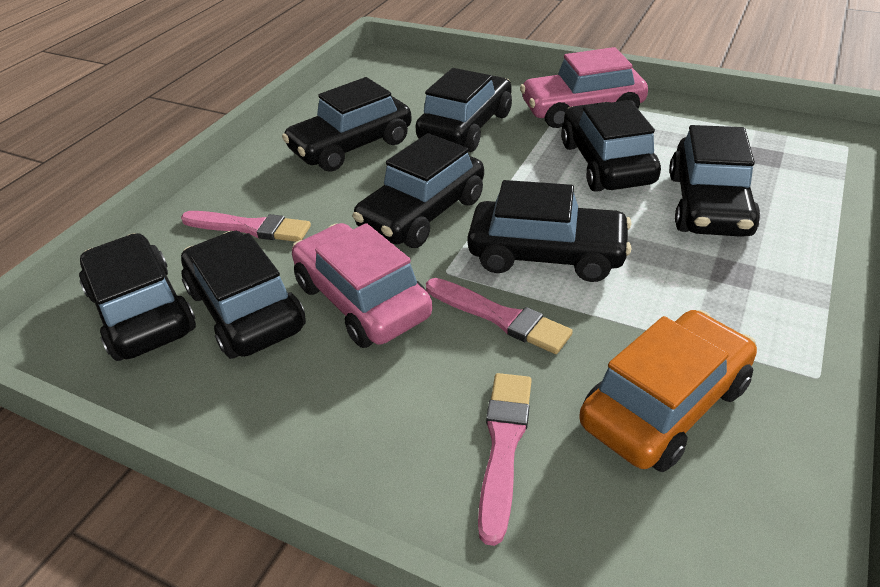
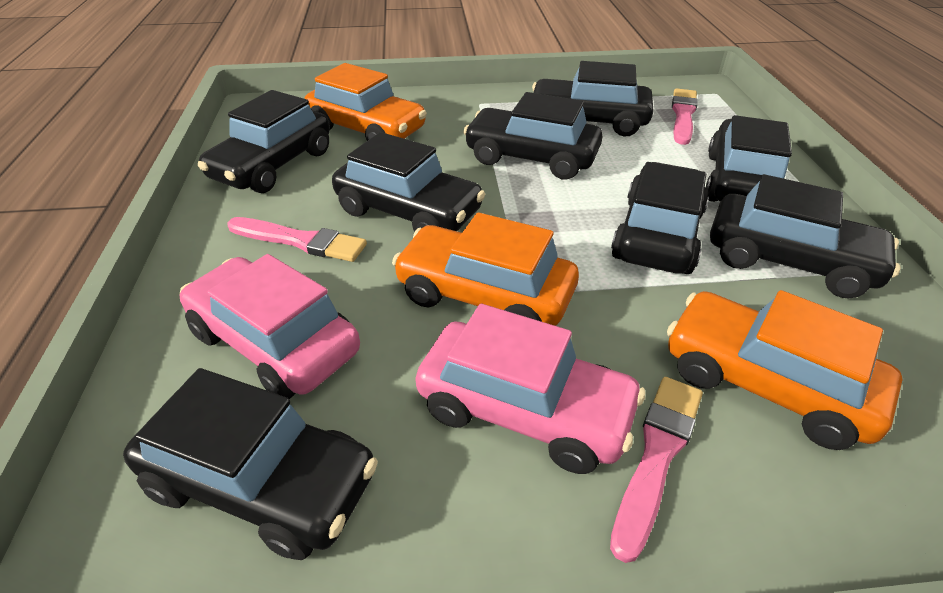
orange car: 1 -> 3

